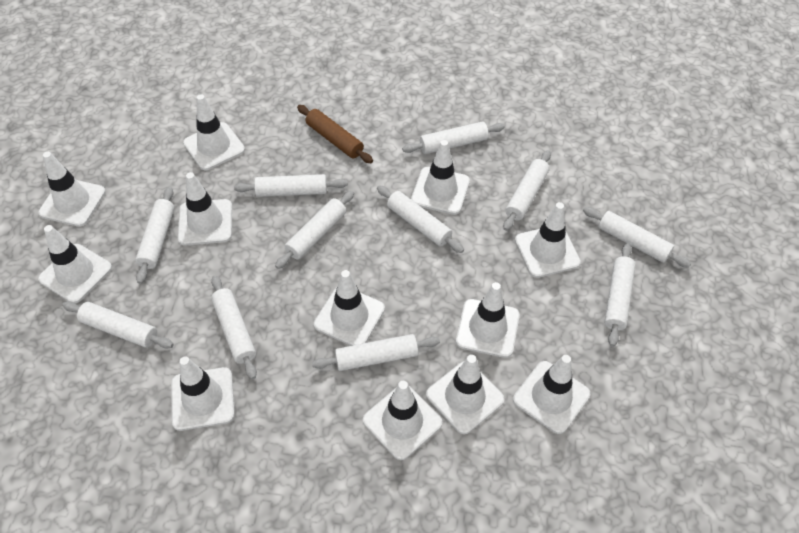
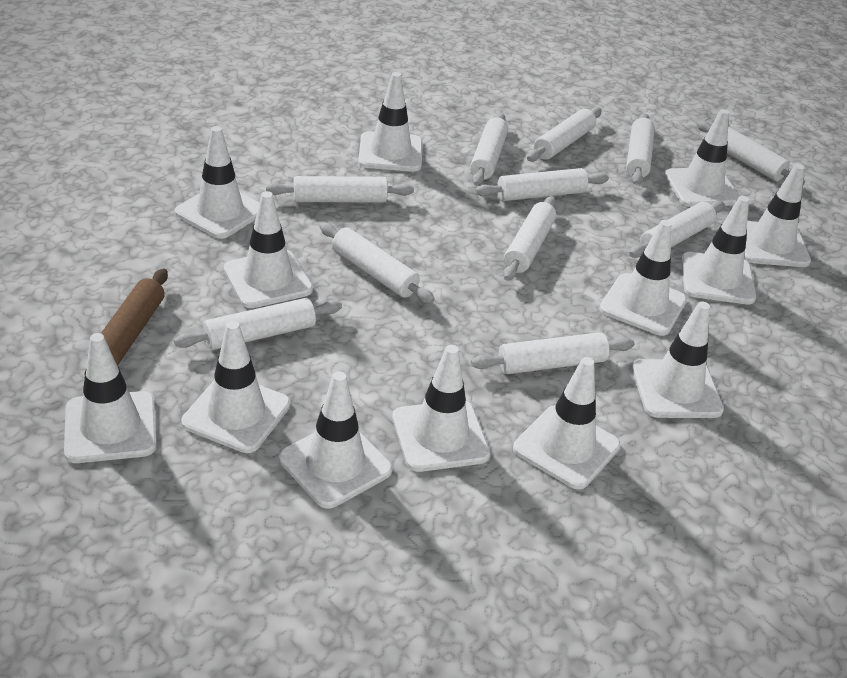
white traffic cone: 12 -> 13

